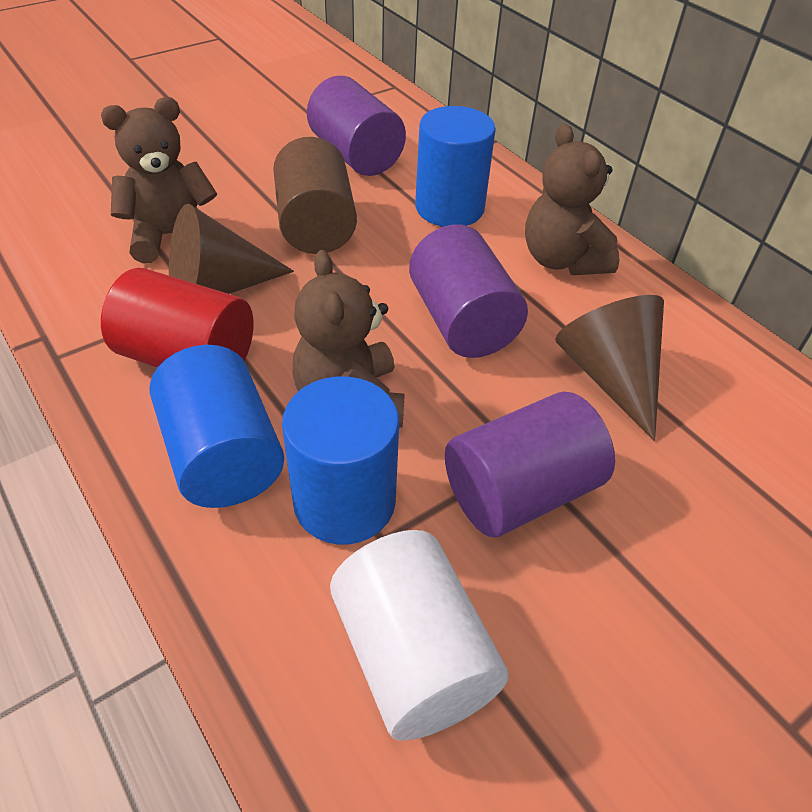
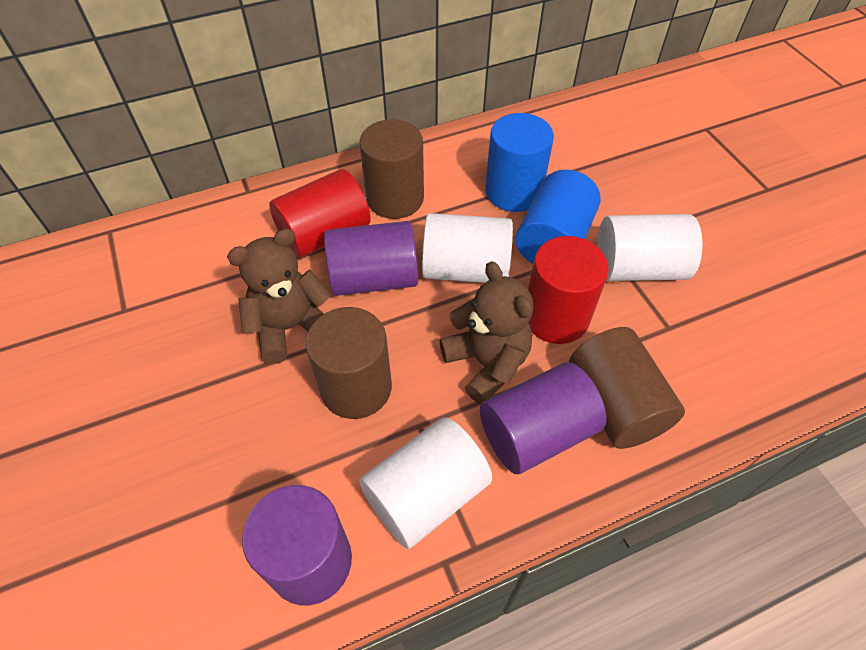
blue cylinder: 3 -> 2
brown cone: 2 -> 0
brown cylinder: 1 -> 3
brown teddy bear: 3 -> 2
red cylinder: 1 -> 2
white cylinder: 1 -> 3

